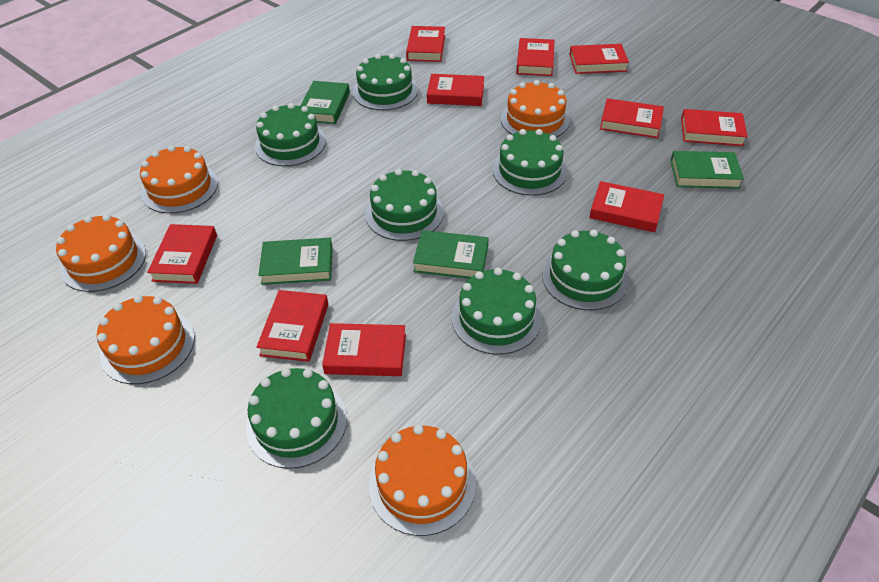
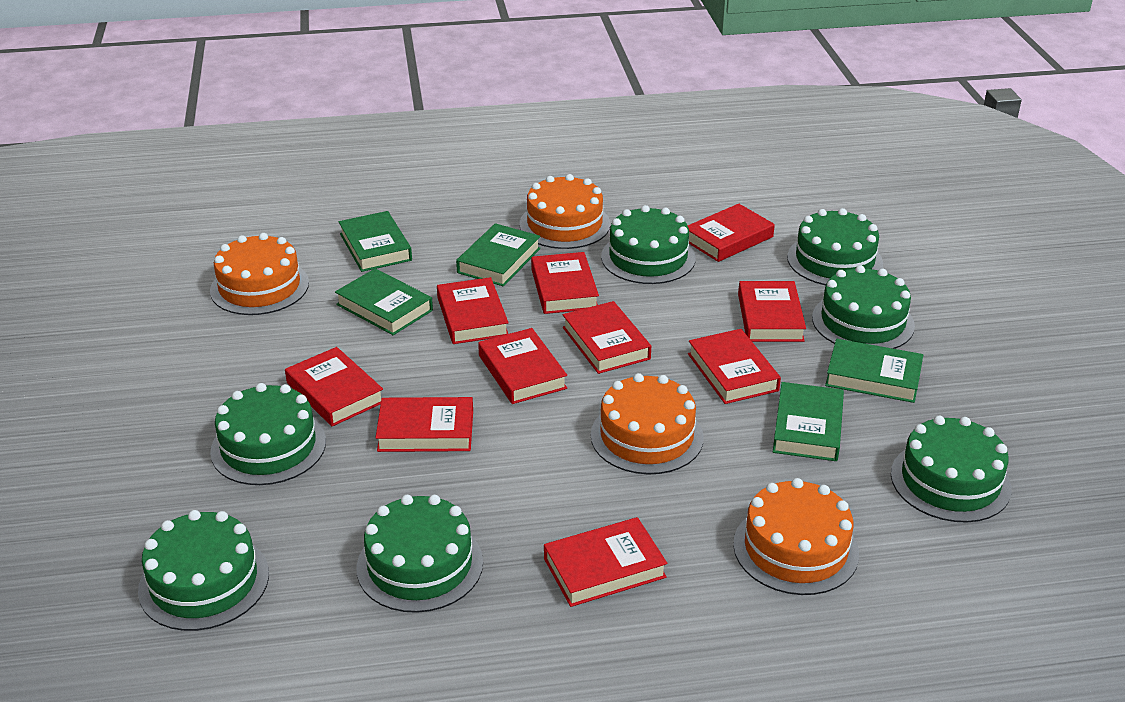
green book: 4 -> 5
orange cake: 5 -> 4

